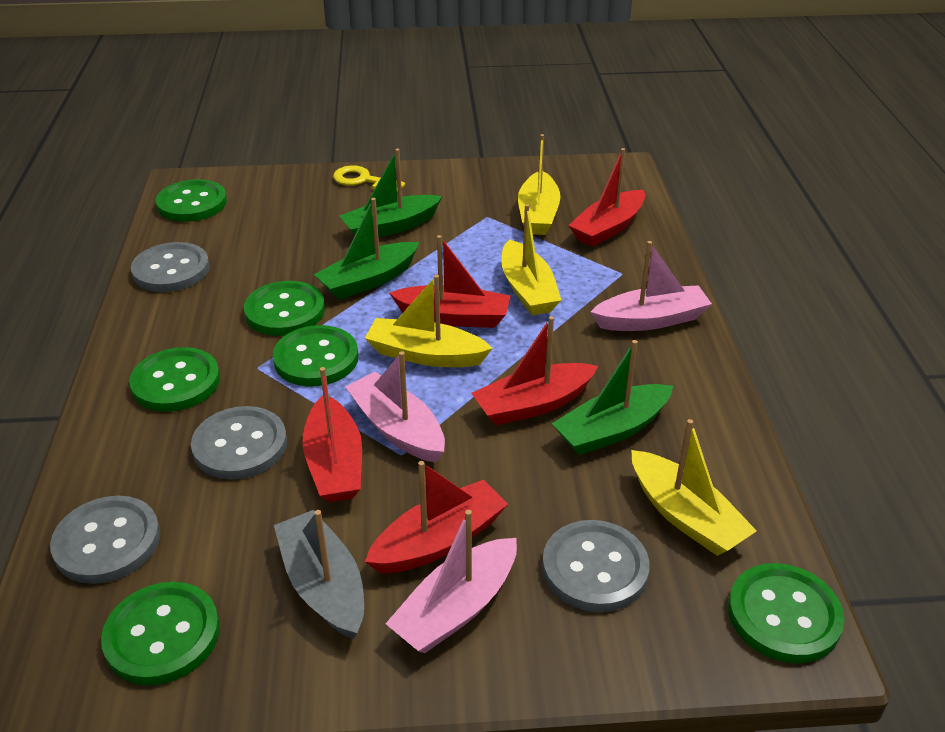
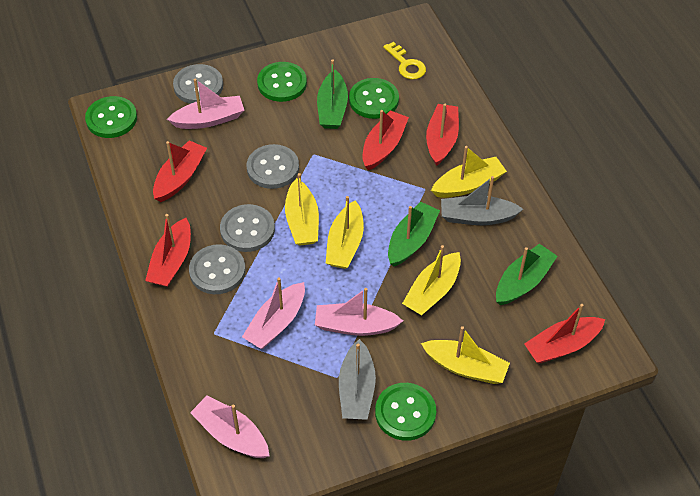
green button: 6 -> 4
grey boat: 1 -> 2
pink boat: 3 -> 4
yellow boat: 4 -> 5

